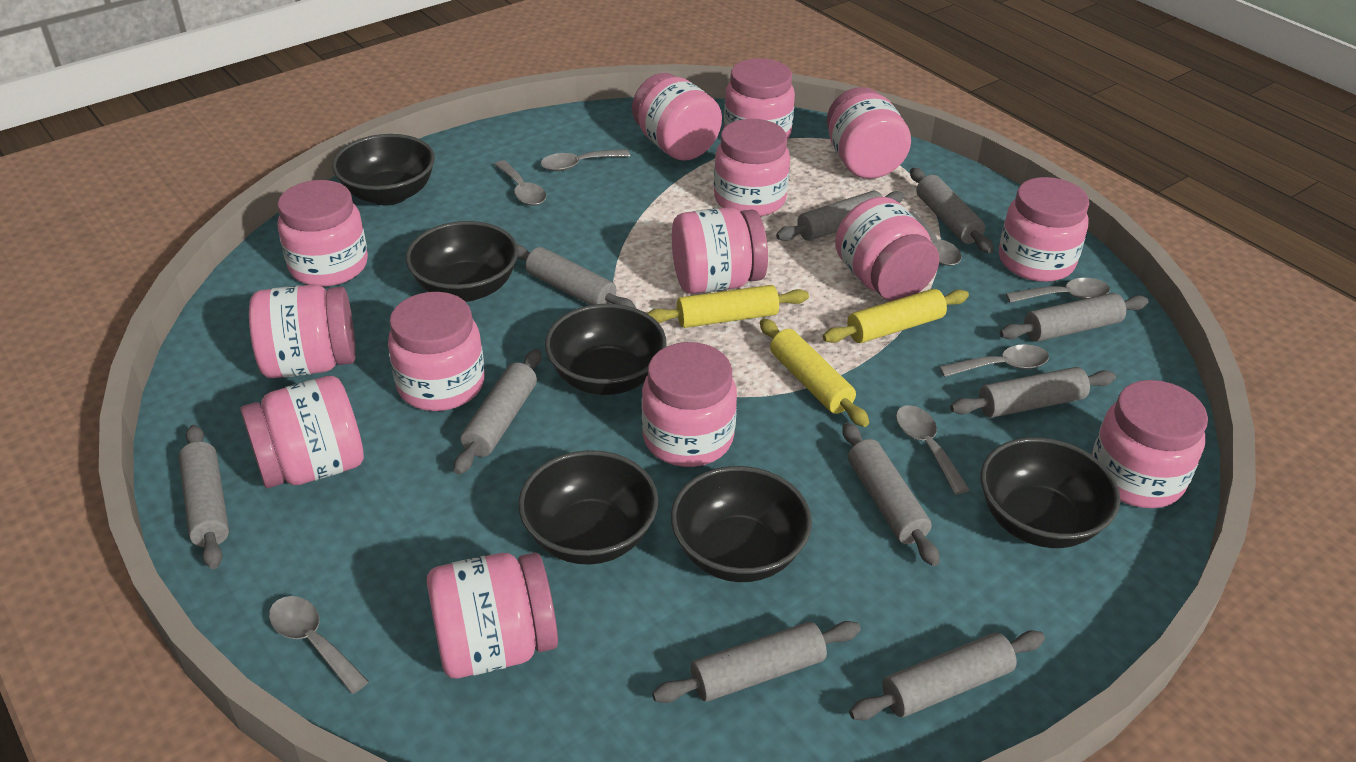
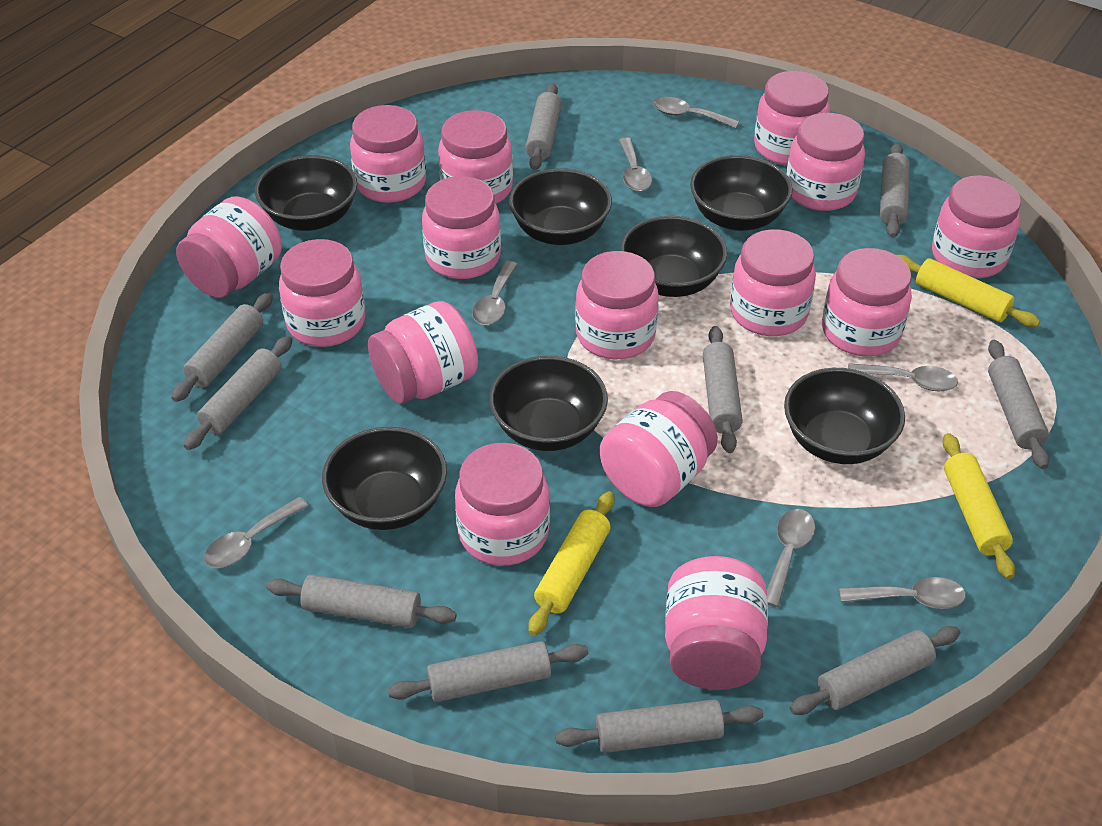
black bowl: 6 -> 7
pink jar: 14 -> 15

